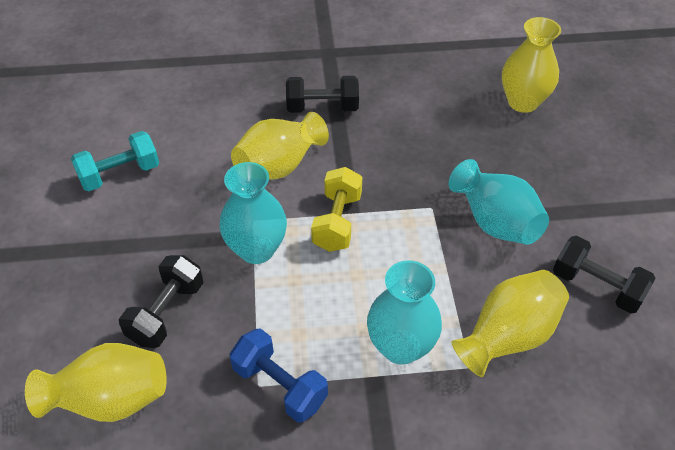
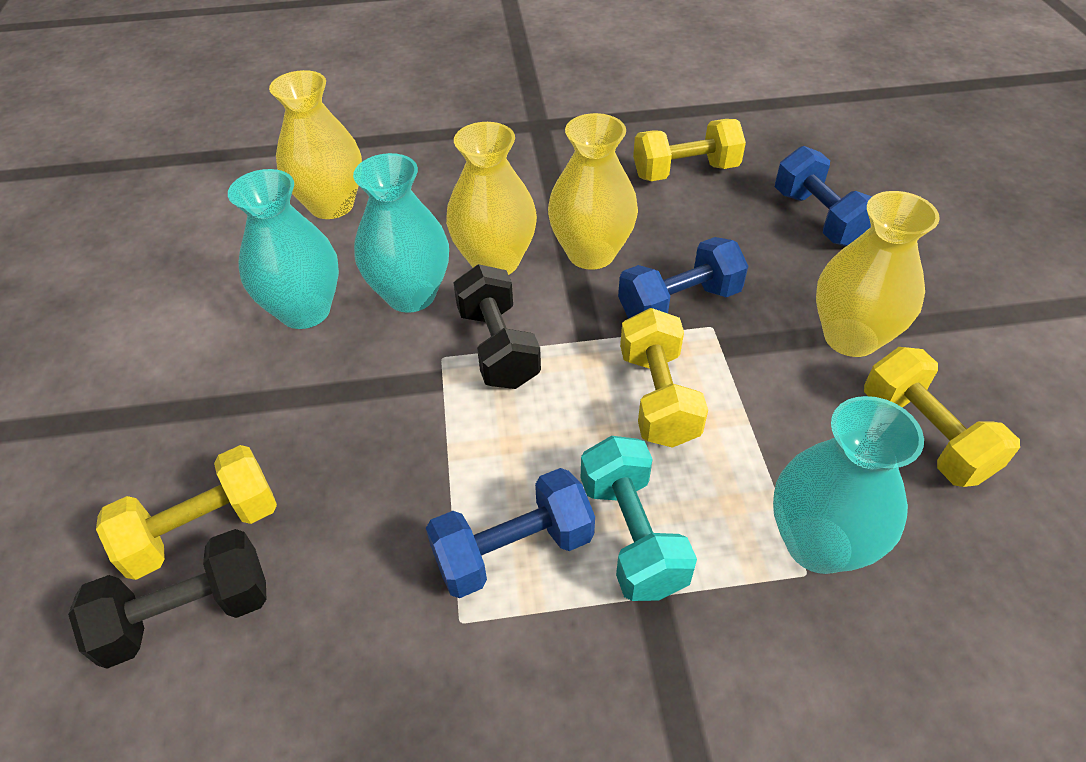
black dumbbell: 3 -> 2
blue dumbbell: 1 -> 3
yellow dumbbell: 1 -> 4

